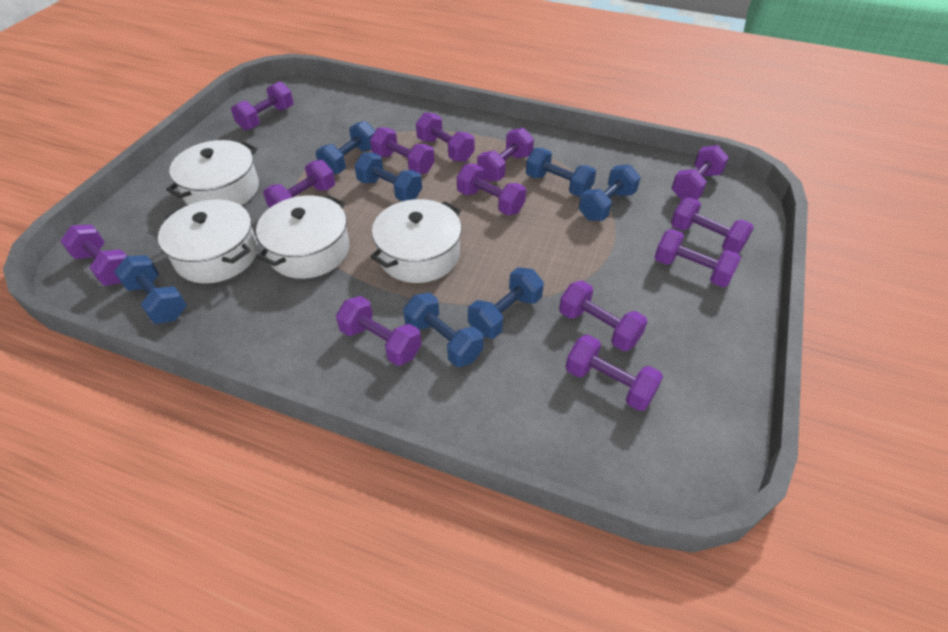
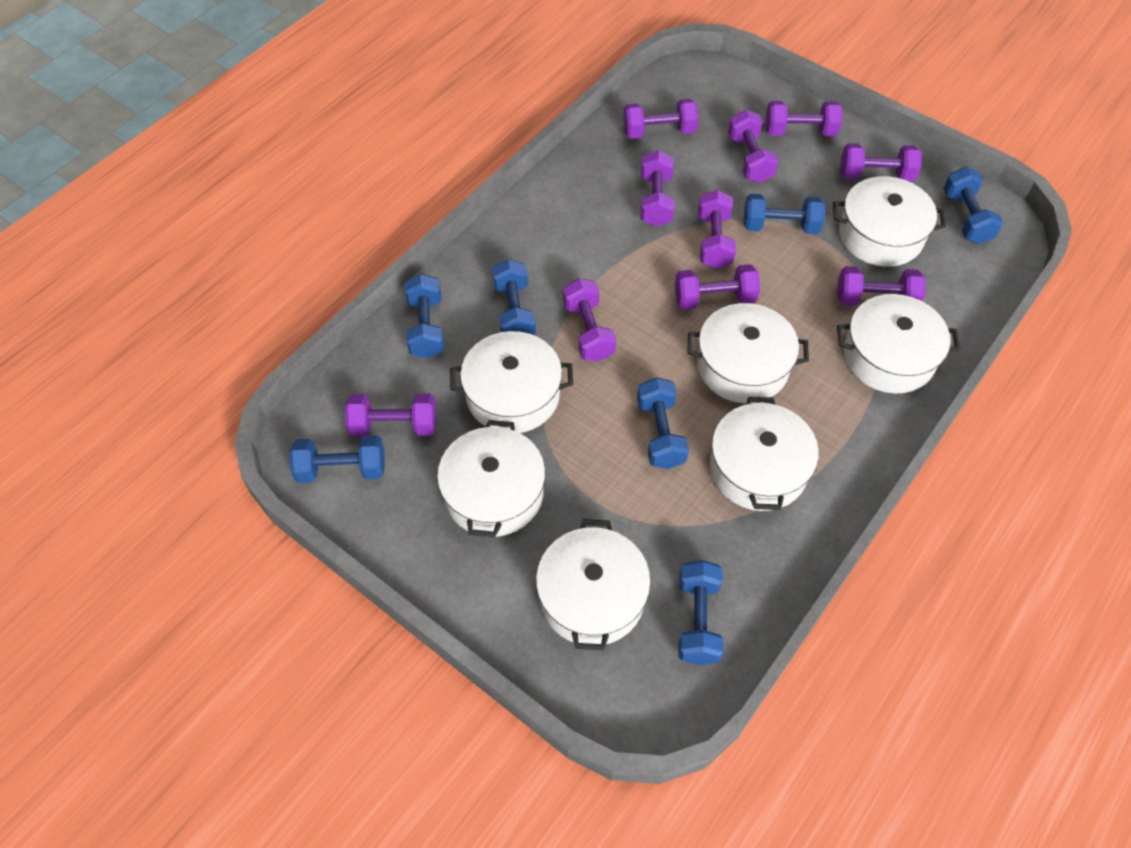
purple dumbbell: 13 -> 10
white pot: 4 -> 7

